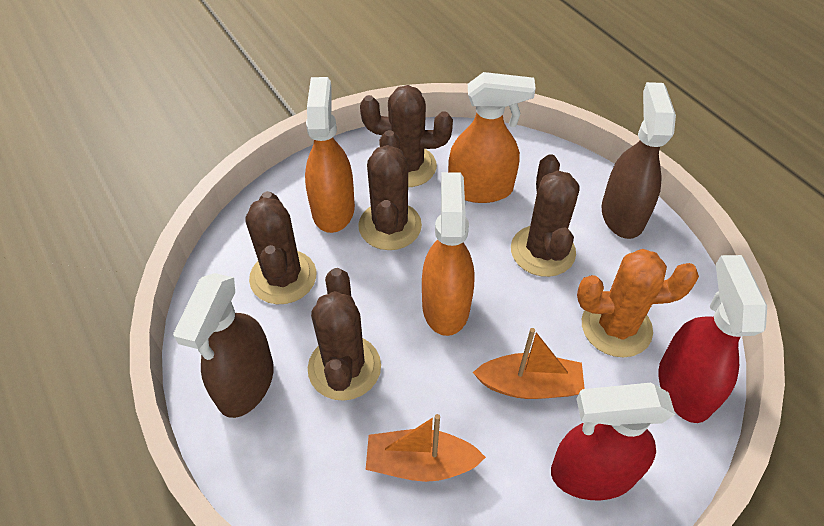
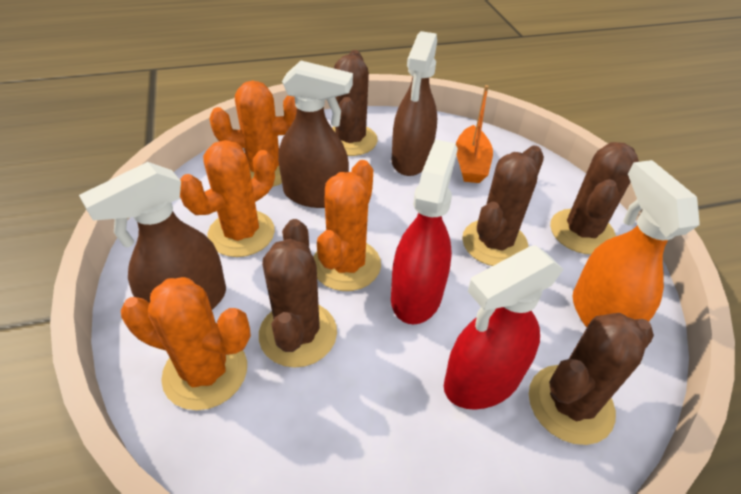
brown spray bottle: 2 -> 3
orange boat: 2 -> 1
orange cactus: 1 -> 4
orange spray bottle: 3 -> 1

